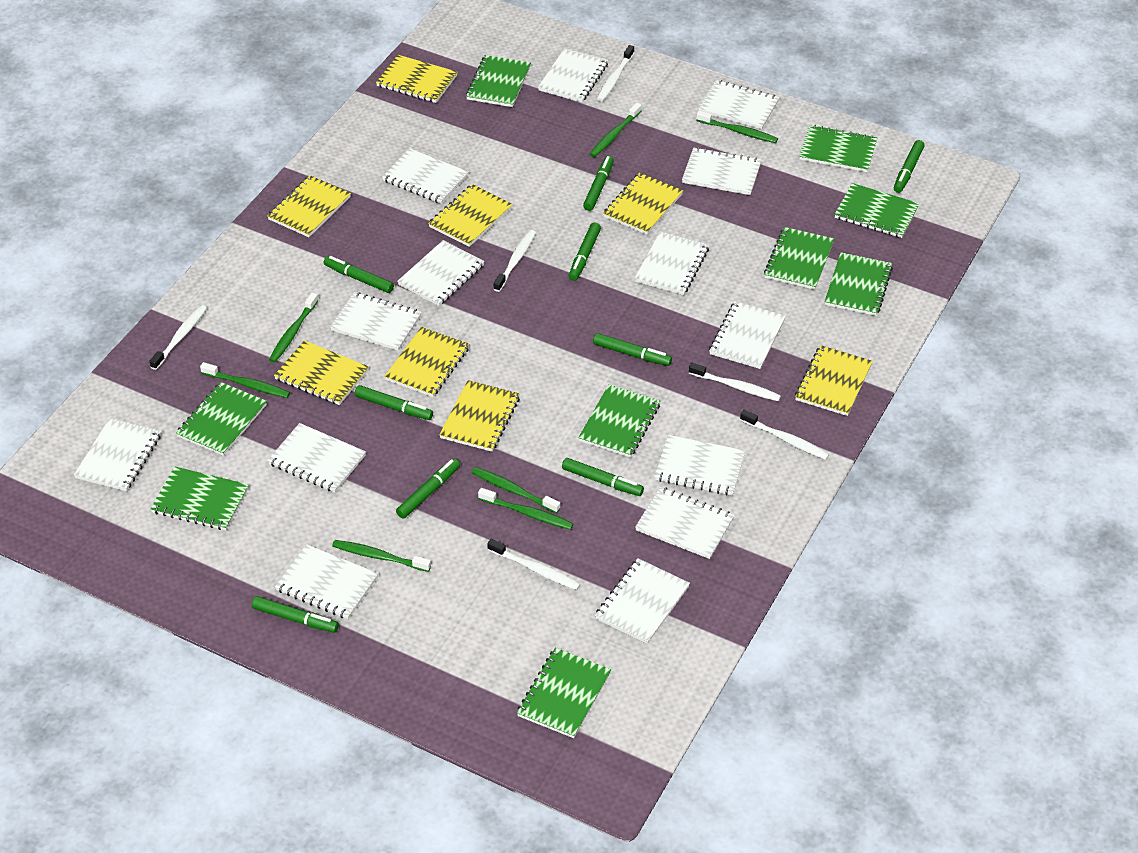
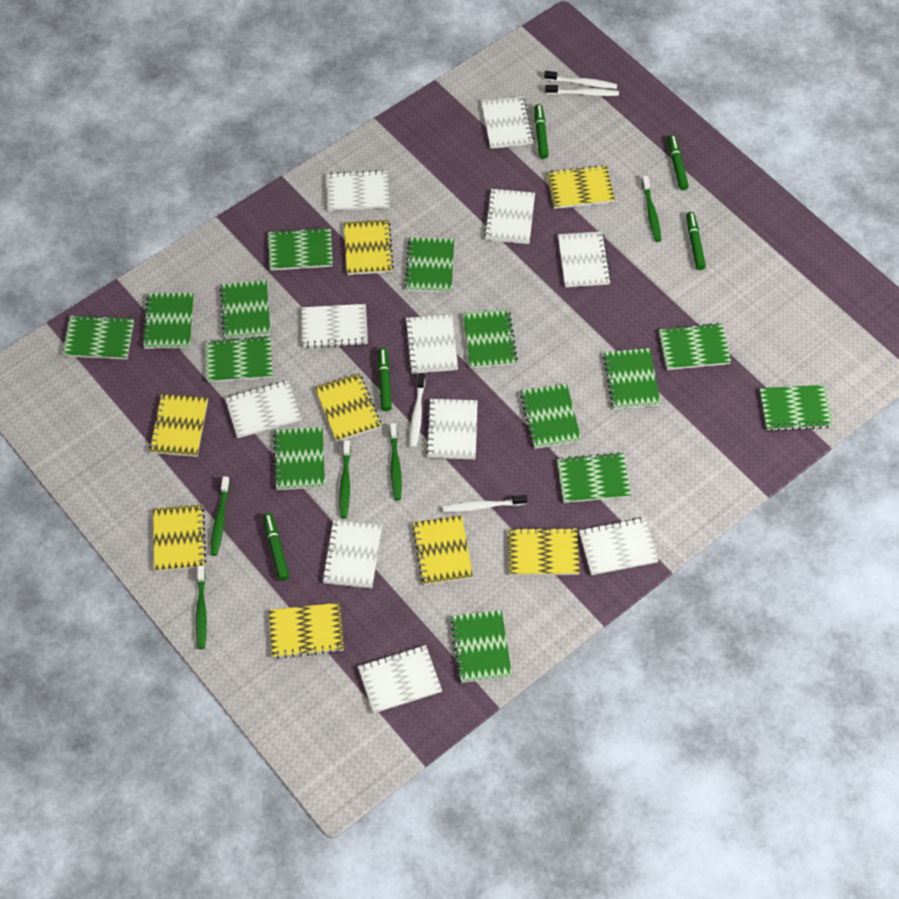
green marker: 9 -> 5
green notebook: 9 -> 14
green toothbrush: 7 -> 5
white notebook: 14 -> 11
white toothbrush: 6 -> 4

